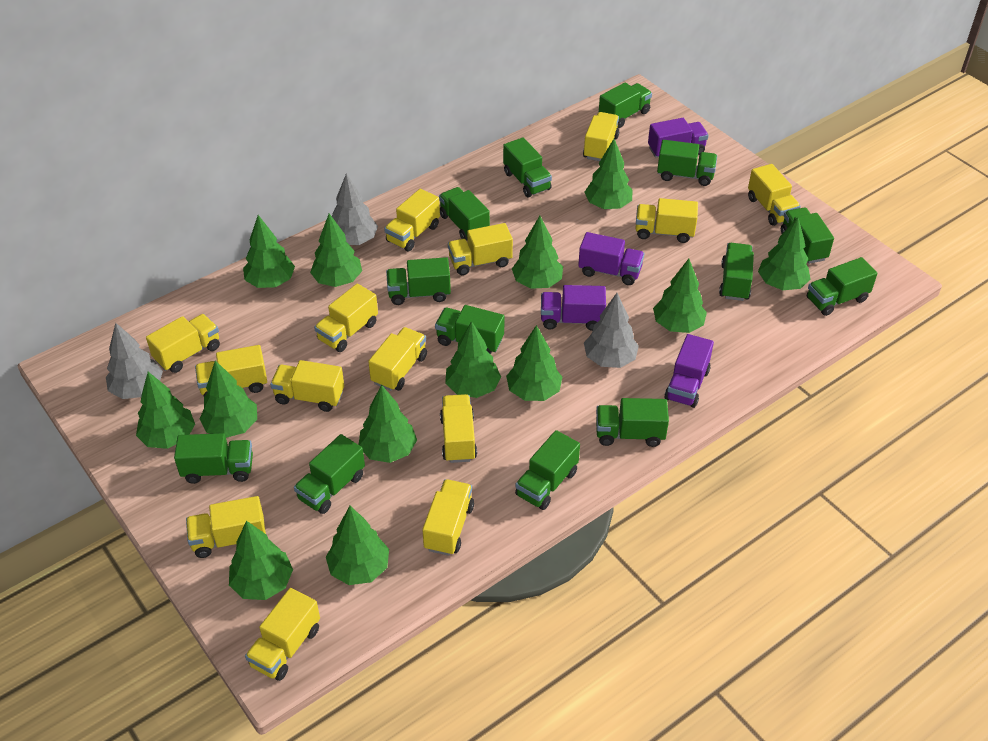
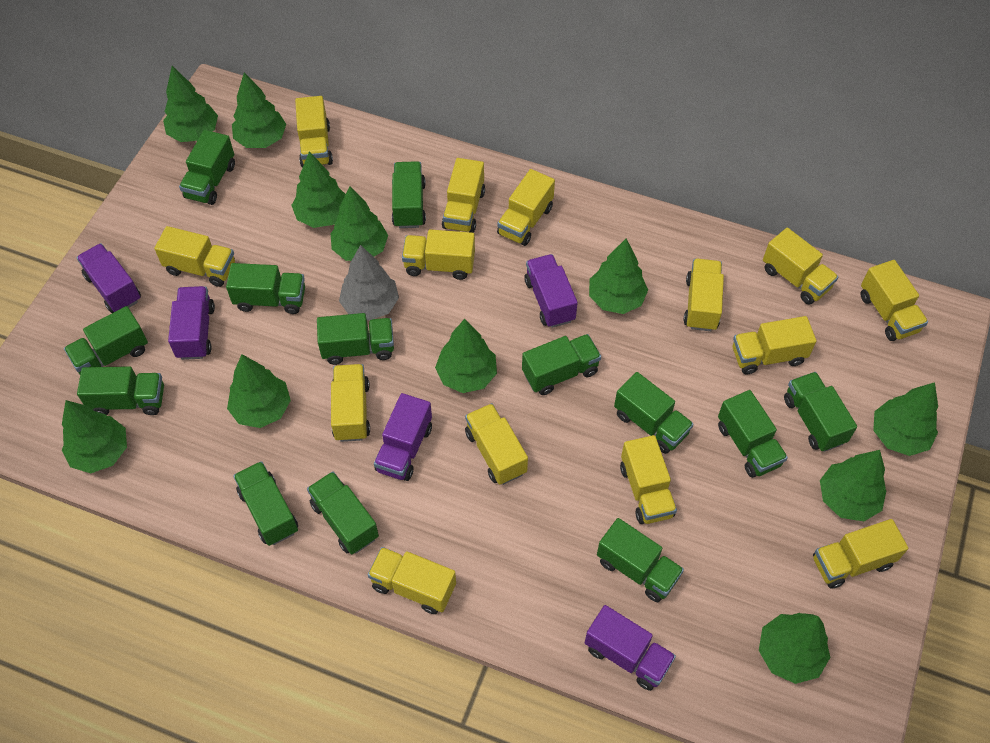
green tree: 13 -> 11
grey tree: 3 -> 1
purple truck: 4 -> 5

